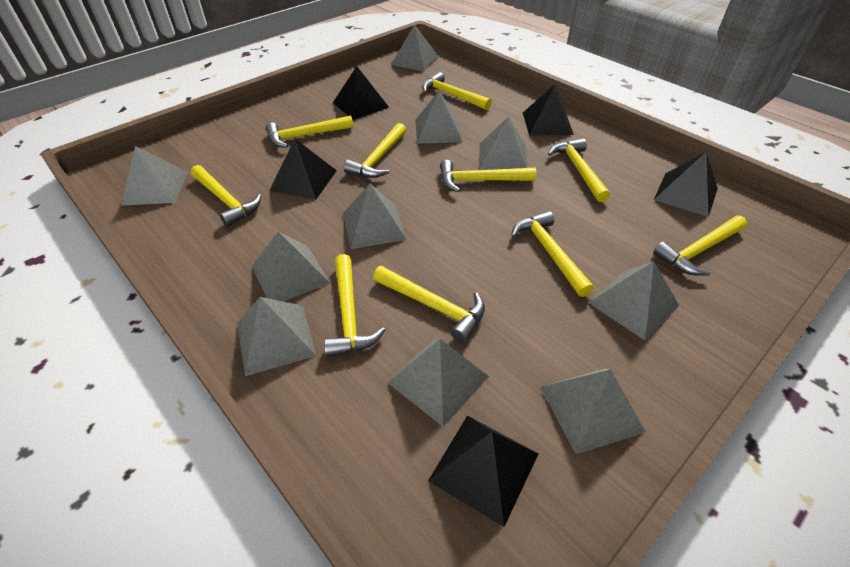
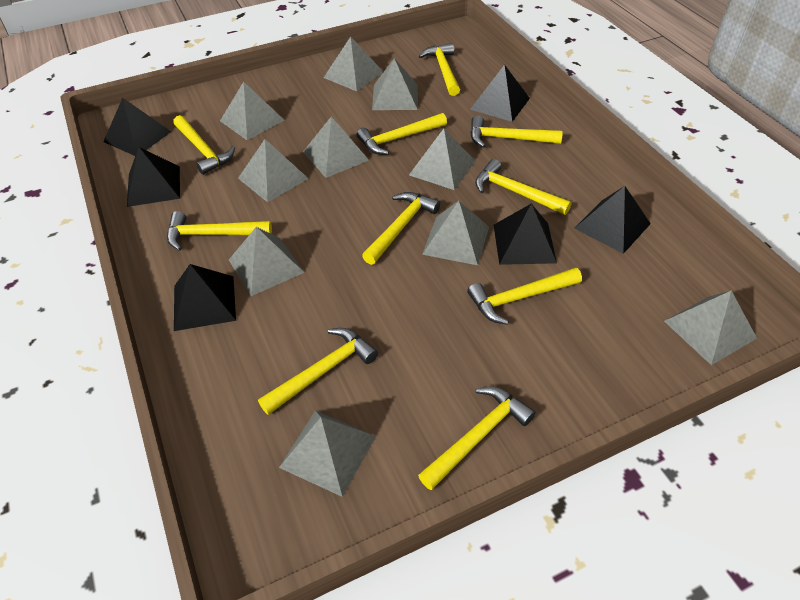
black pyramid: 5 -> 6

